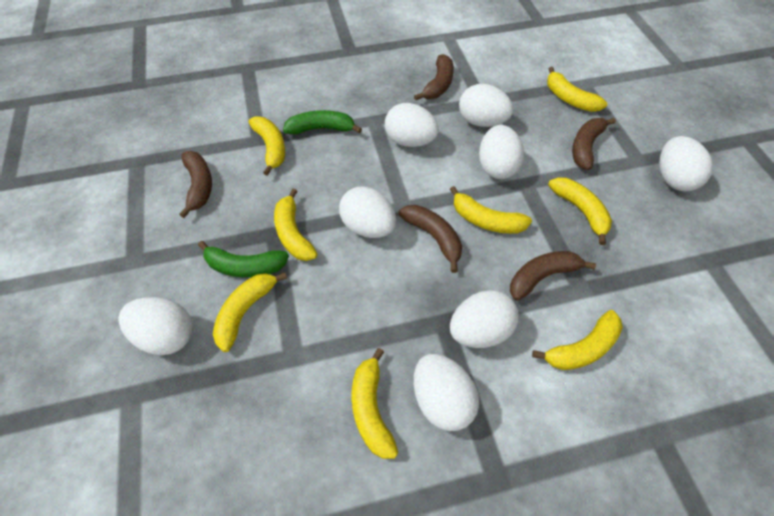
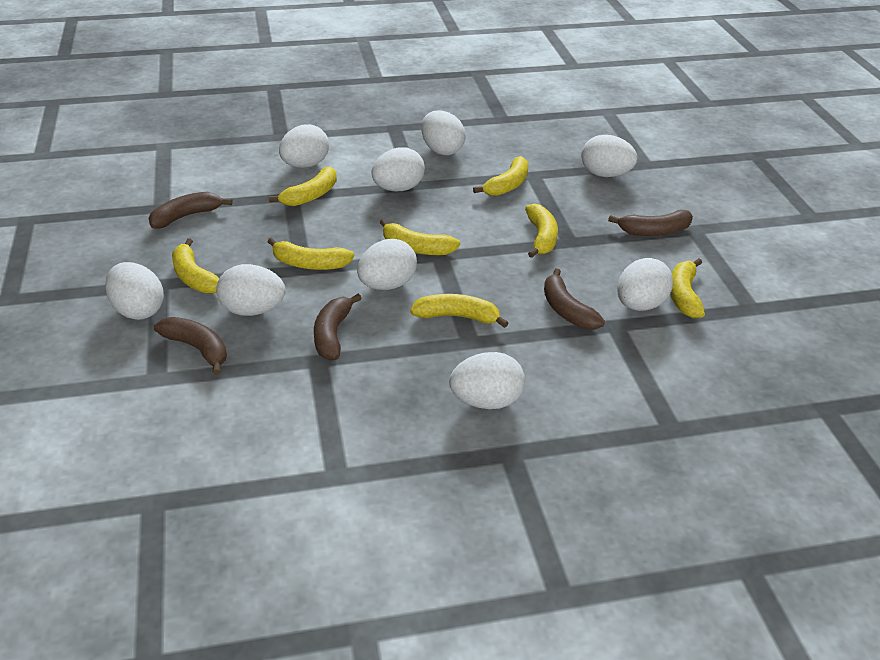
green banana: 2 -> 0
white egg: 8 -> 9

